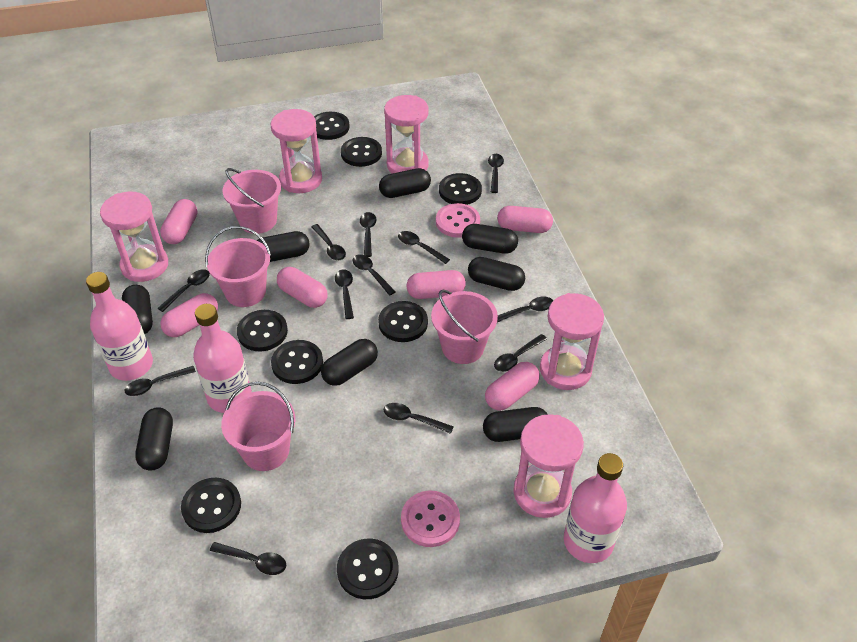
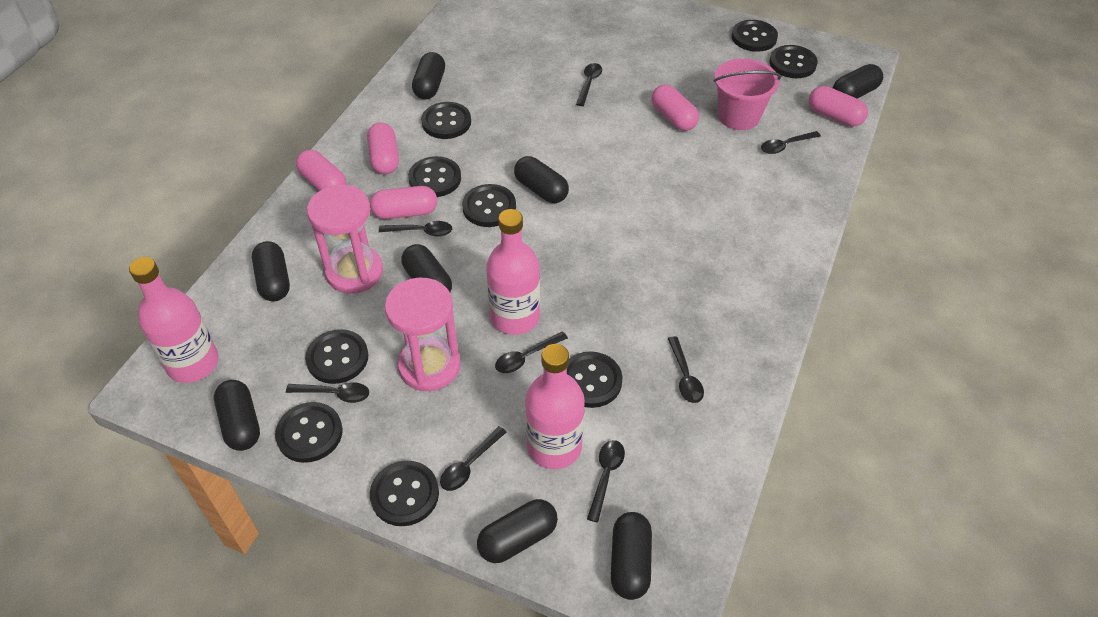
black button: 8 -> 9
black spoon: 12 -> 8
pink bucket: 4 -> 1
pink button: 2 -> 0
pink capsule: 6 -> 5
pink hourglass: 5 -> 2

